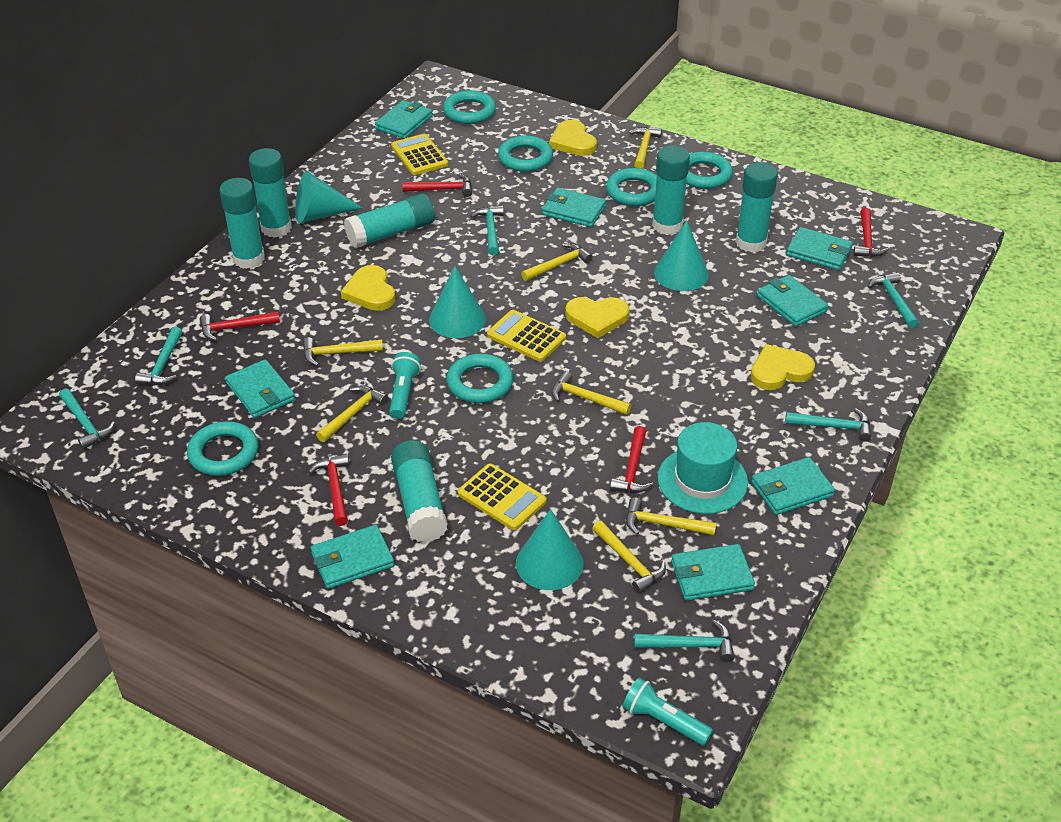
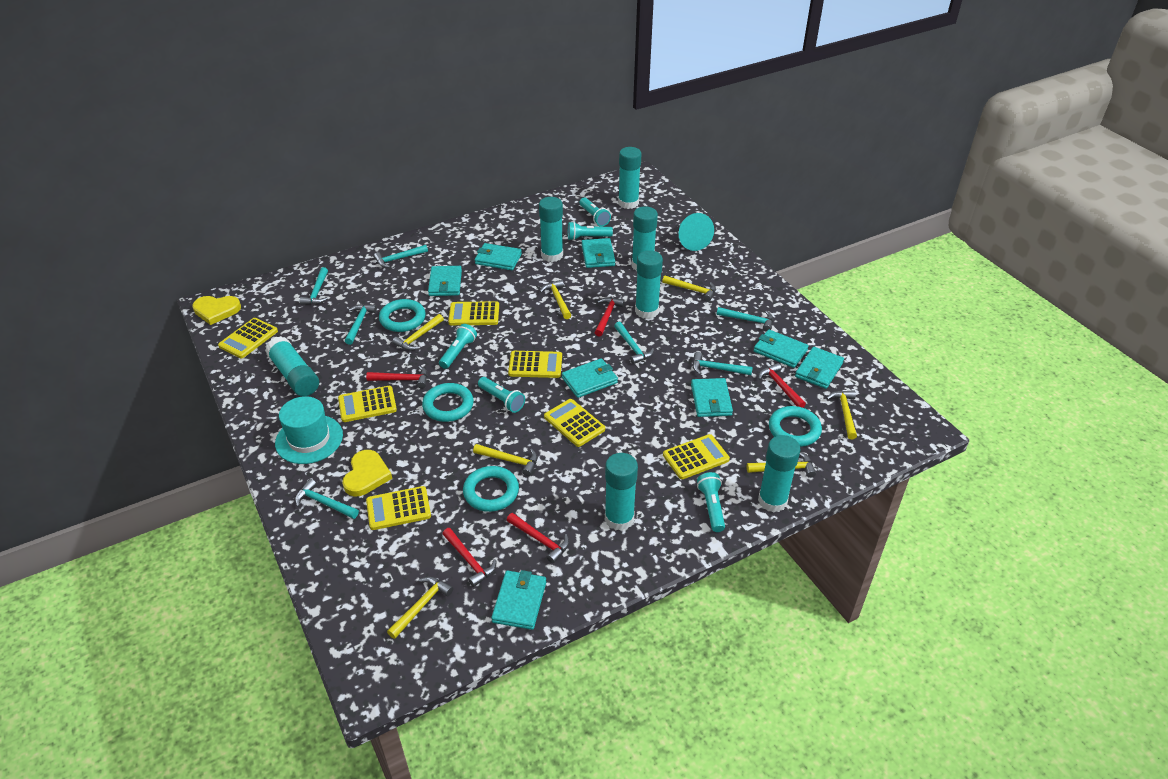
turquoise cone: 4 -> 1
turquoise flashlight: 2 -> 5
turquoise glue stick: 6 -> 7
turquoise hammer: 6 -> 7
turquoise ring: 6 -> 4
yellow calculator: 3 -> 7
yellow heart: 4 -> 2

